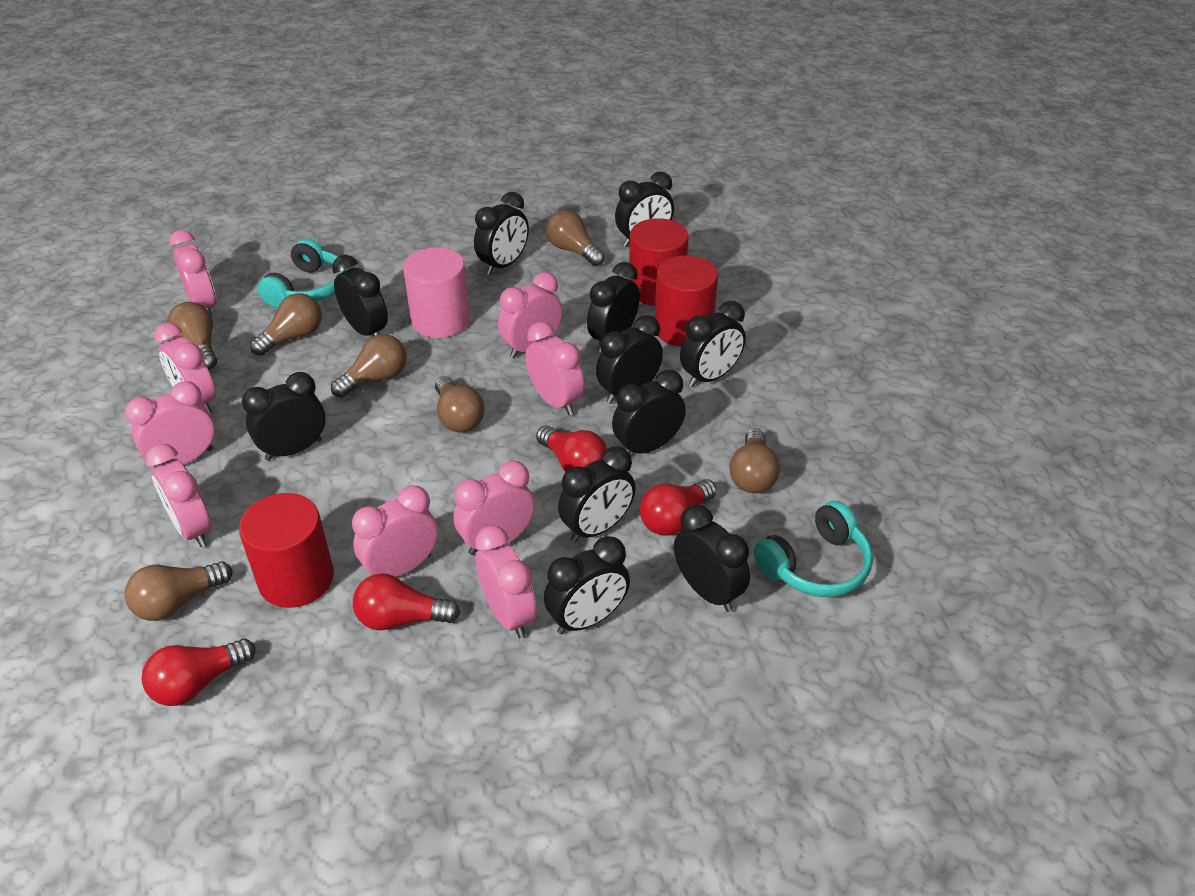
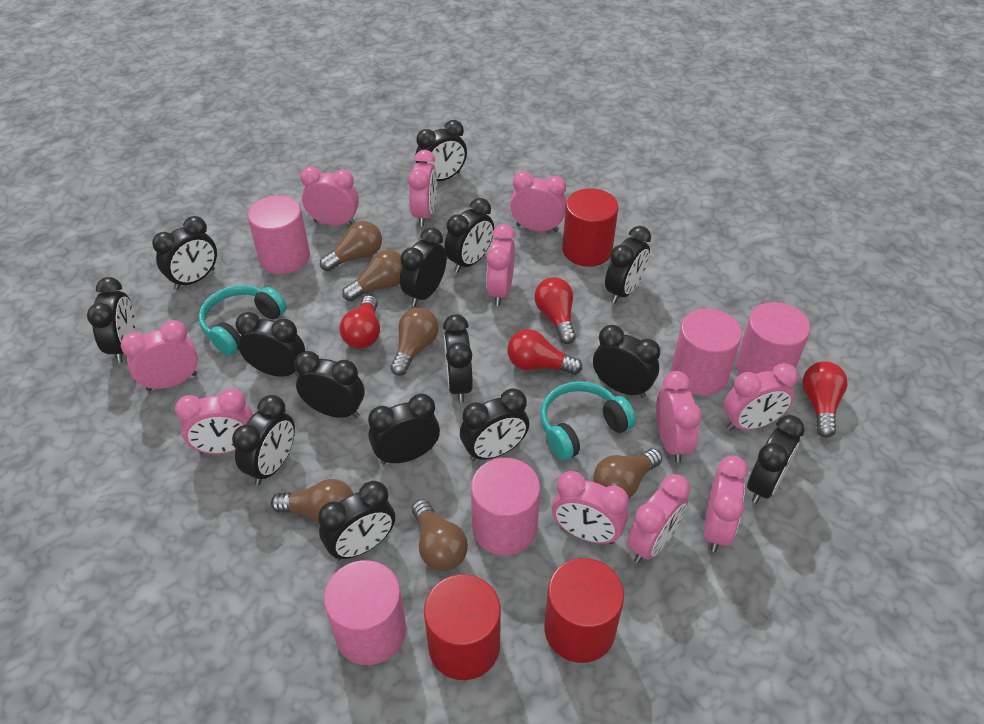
black clock: 11 -> 15
brown light bulb: 7 -> 6
pink clock: 9 -> 11
pink cylinder: 1 -> 5

